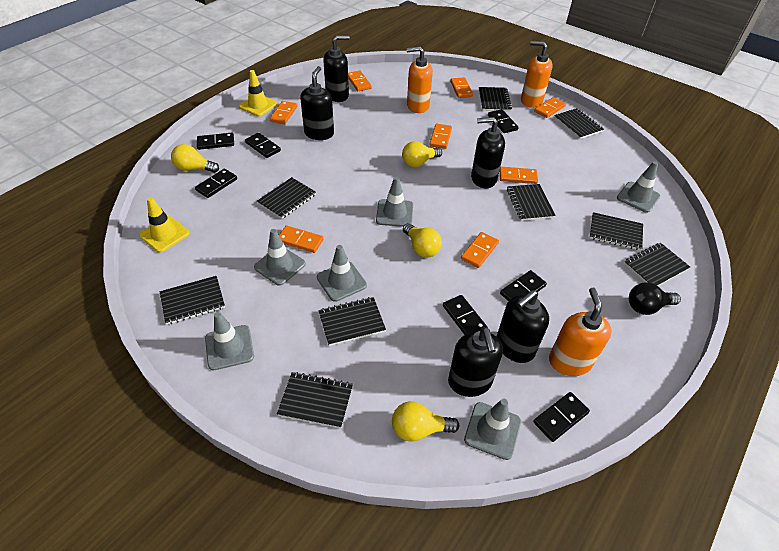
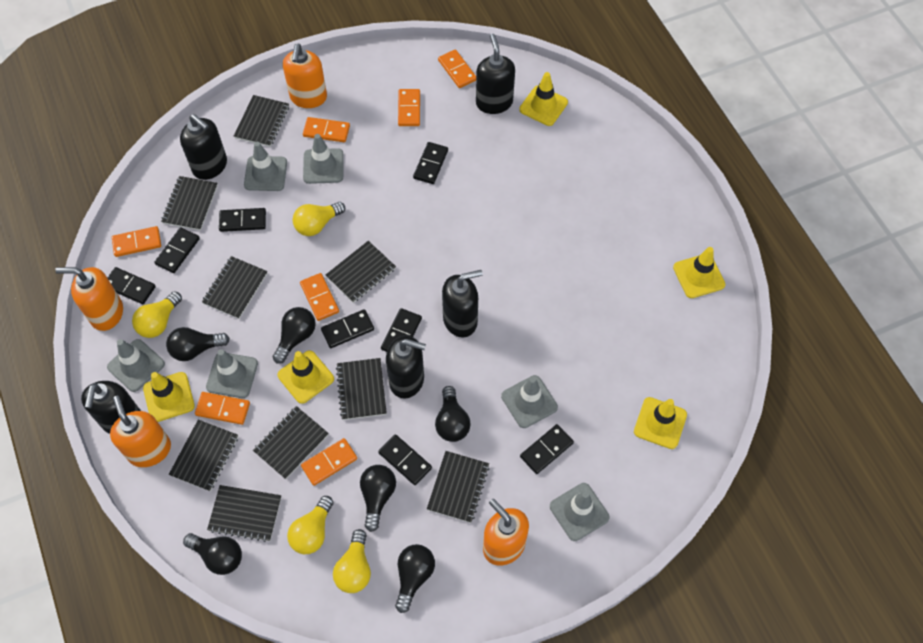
black domino: 7 -> 8
black light bulb: 1 -> 6
orange domino: 8 -> 7
orange soap dispenser: 3 -> 4
yellow traffic cone: 2 -> 5

